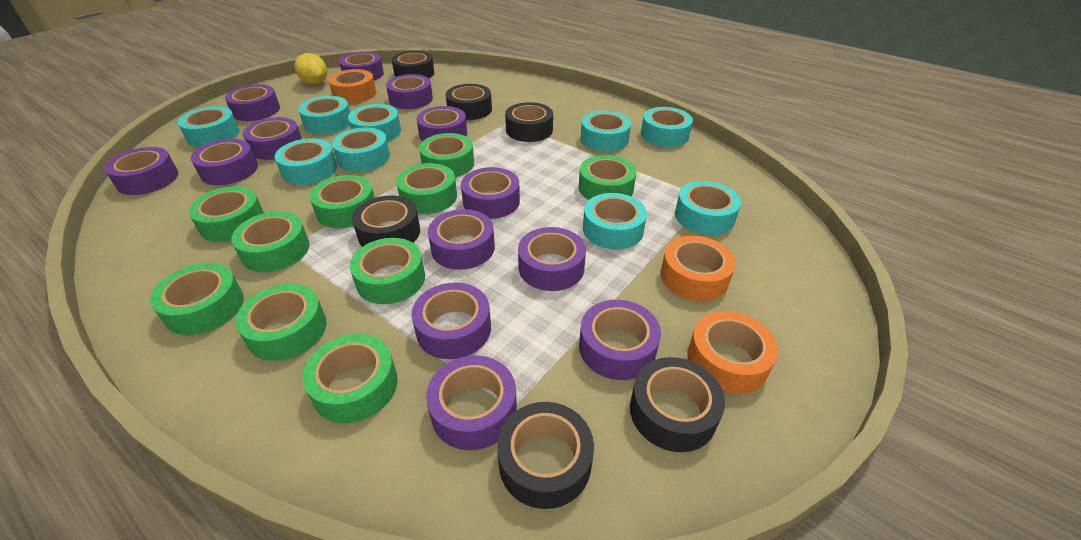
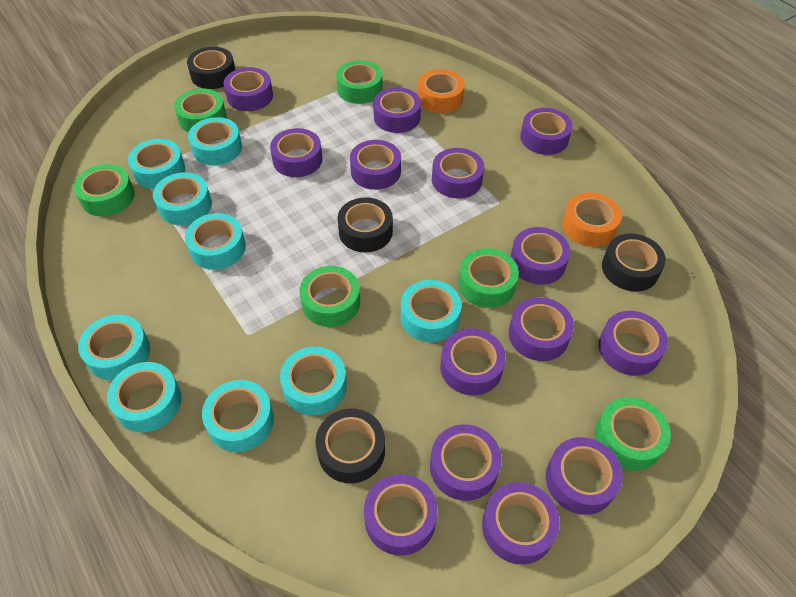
black tape: 6 -> 4
green tape: 10 -> 6
orange tape: 3 -> 2
purple tape: 13 -> 14
yellow lemon: 1 -> 0

